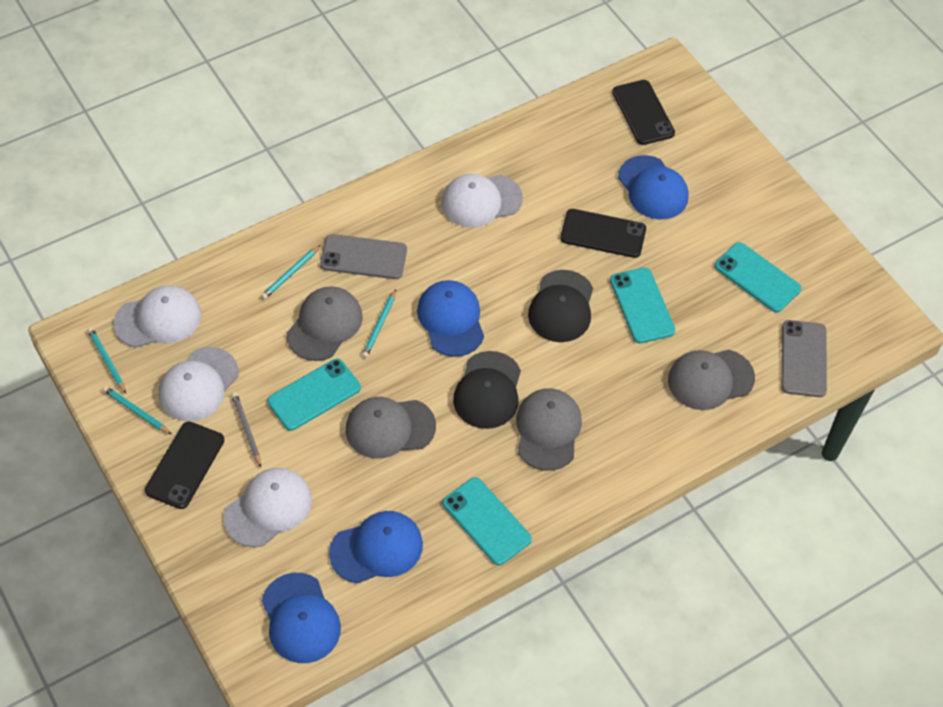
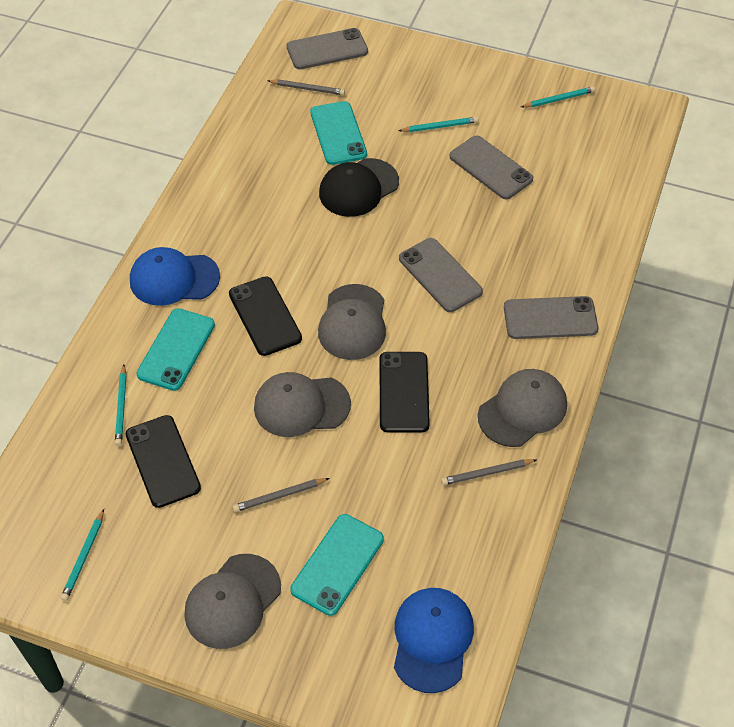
black cap: 2 -> 1
blue cap: 4 -> 2
grey pencil: 1 -> 3
grey phone: 2 -> 4
turquoise phone: 4 -> 3
white cap: 4 -> 0

